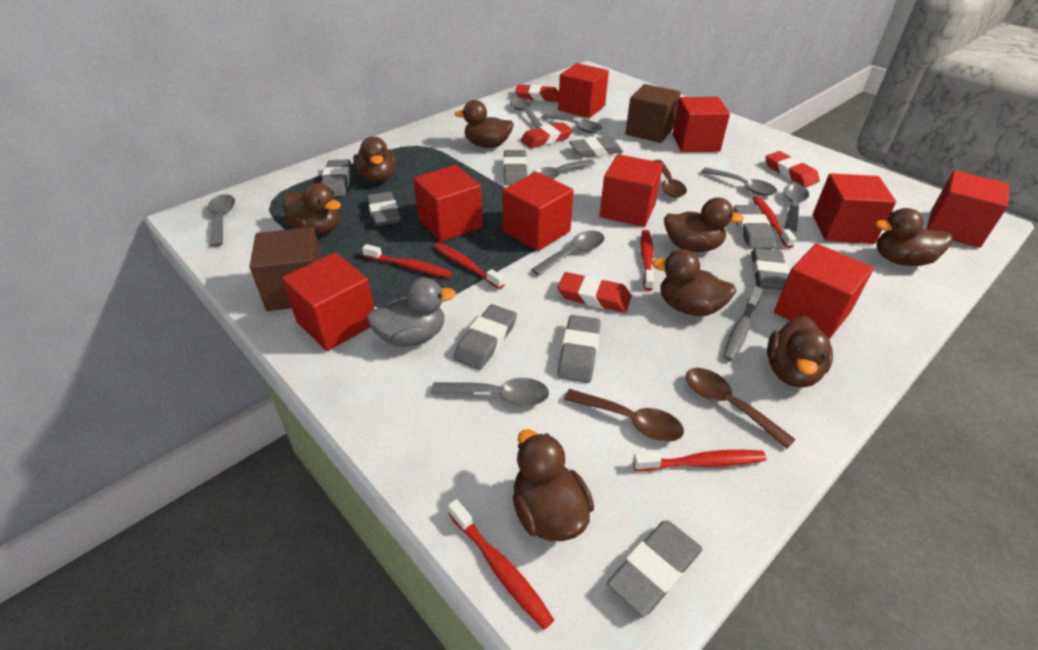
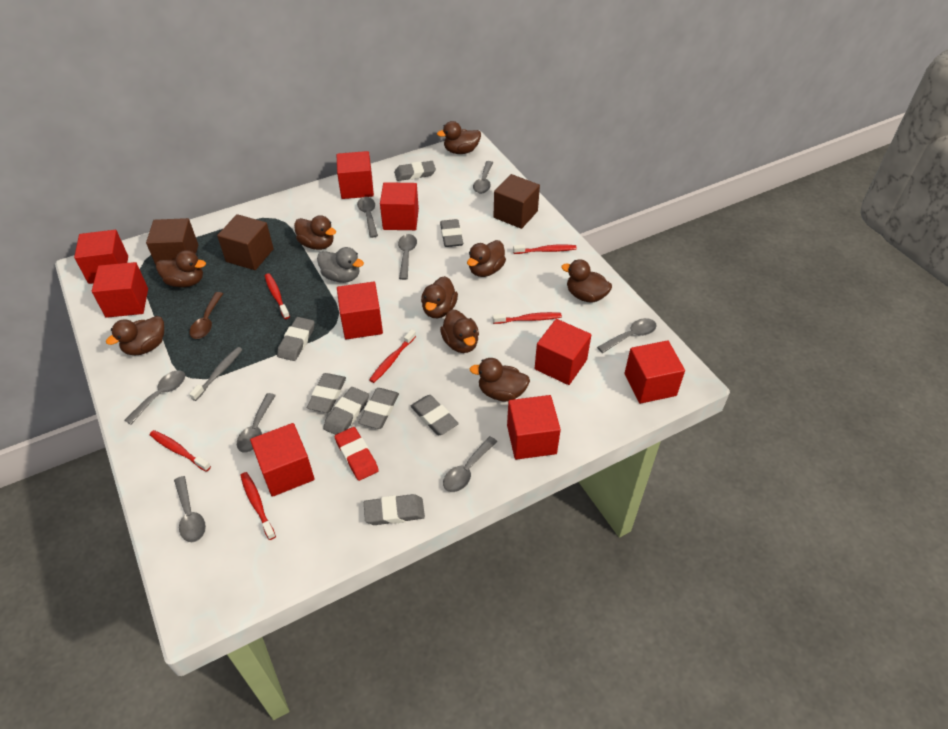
brown cube: 2 -> 3
brown duck: 8 -> 9
brown spoon: 3 -> 1
grey eraser: 9 -> 8
red eraser: 4 -> 1

